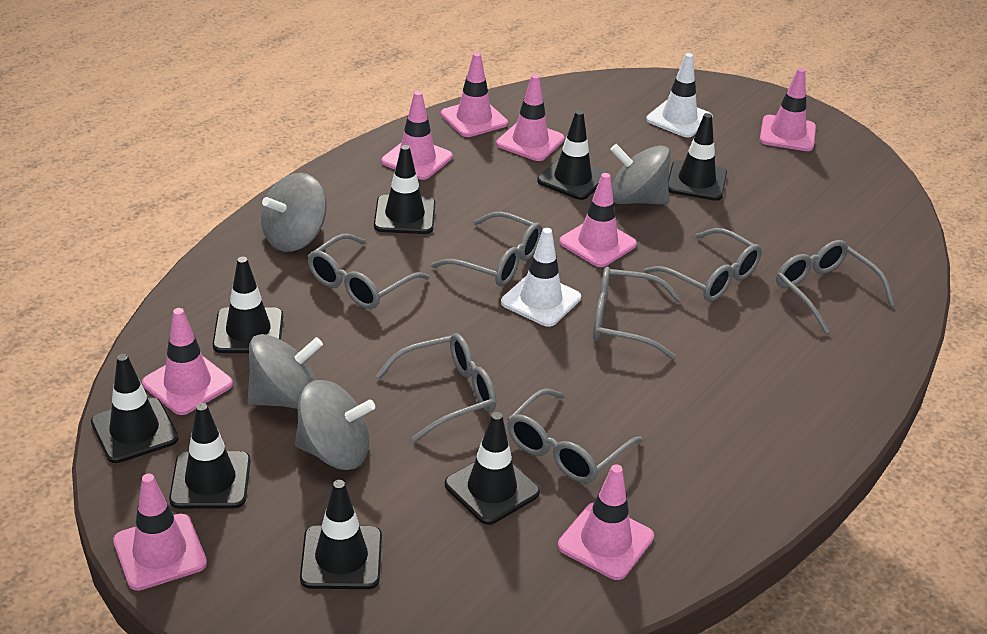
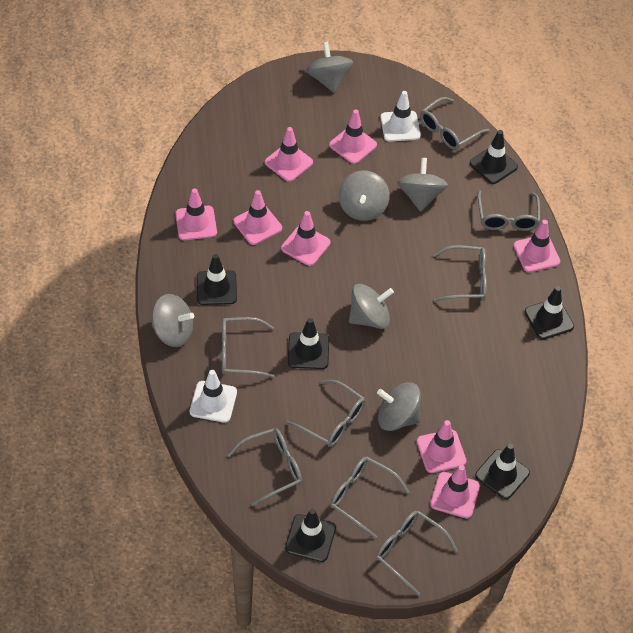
black traffic cone: 8 -> 6
grey glasses: 7 -> 8
grey spinning top: 4 -> 6

